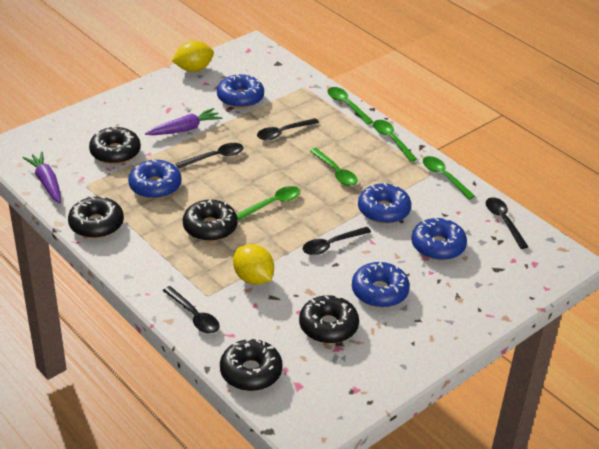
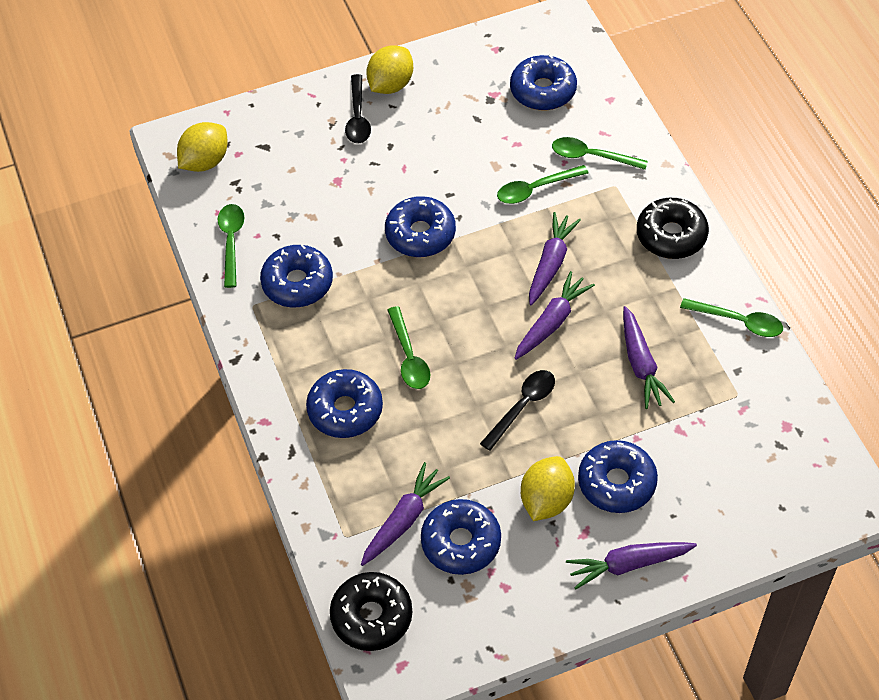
black donut: 5 -> 2
black spoon: 5 -> 2
blue donut: 5 -> 6
purple carrot: 2 -> 5
yellow lemon: 2 -> 3

